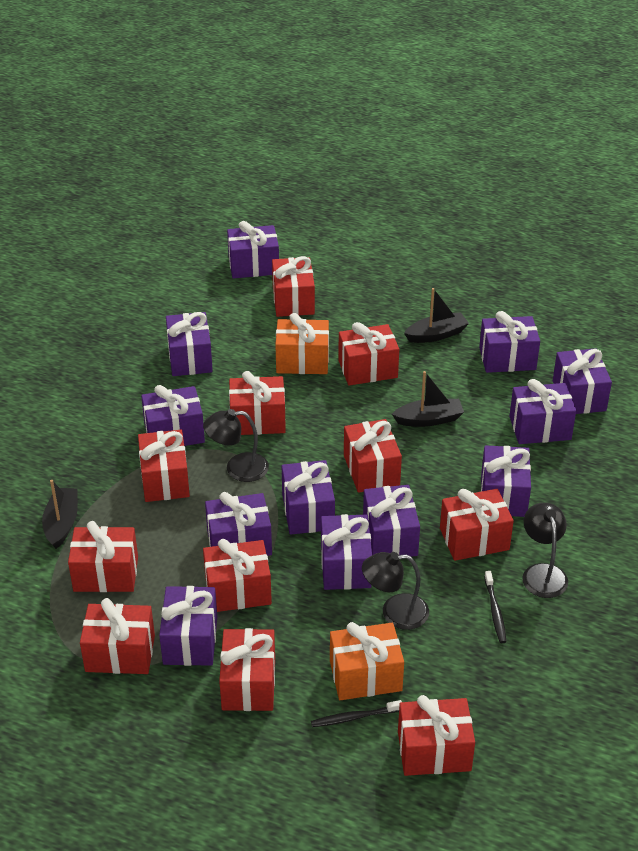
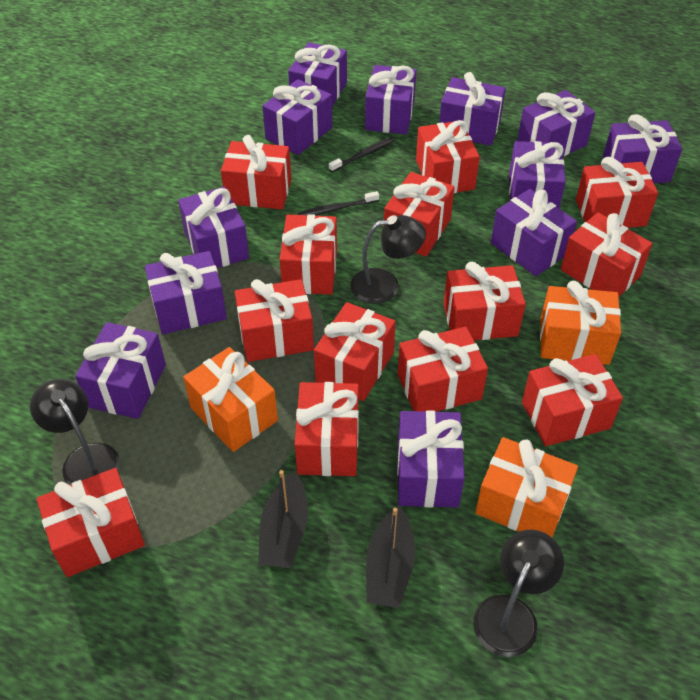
black boat: 3 -> 2
orange gift: 2 -> 3
red gift: 11 -> 13

